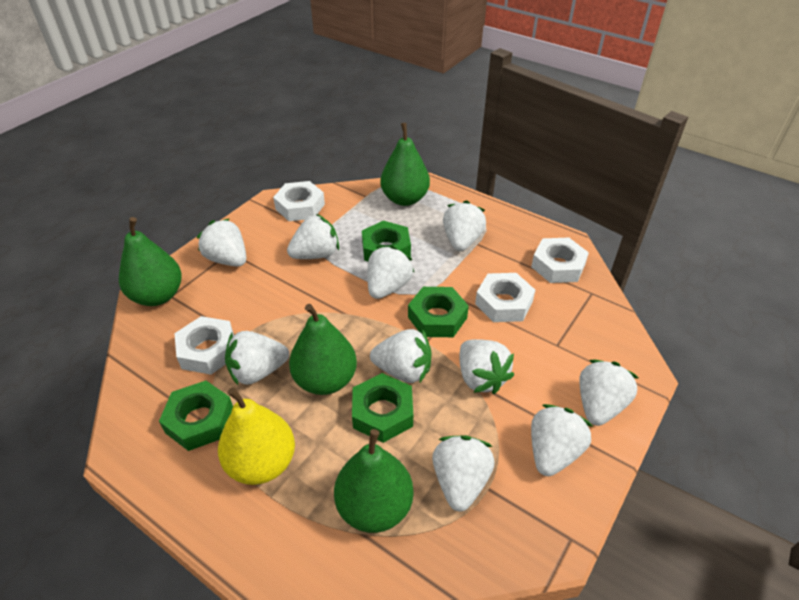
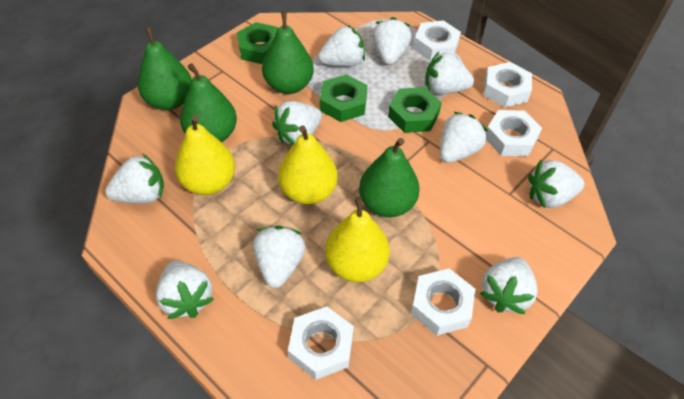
green nut: 4 -> 3
white nut: 4 -> 5
yellow pear: 1 -> 3

